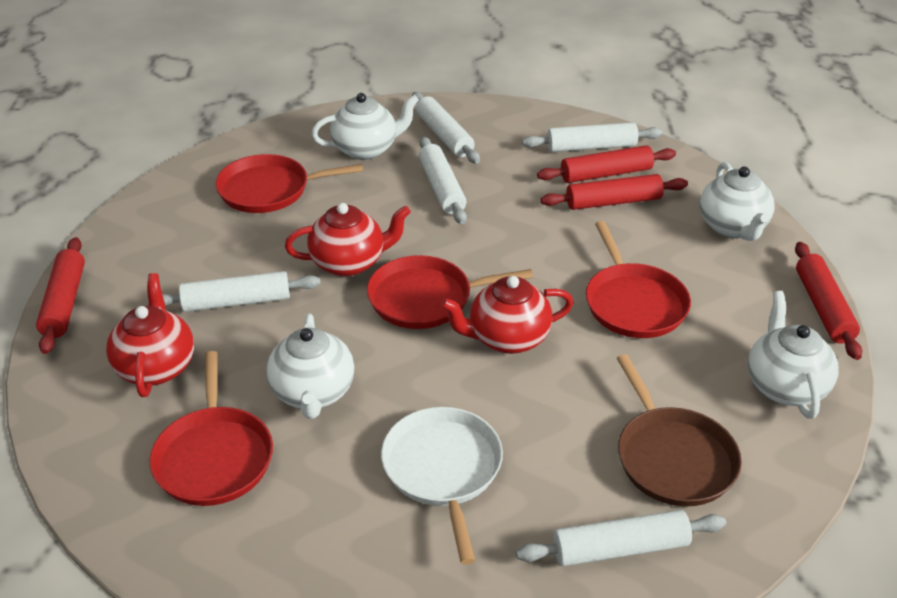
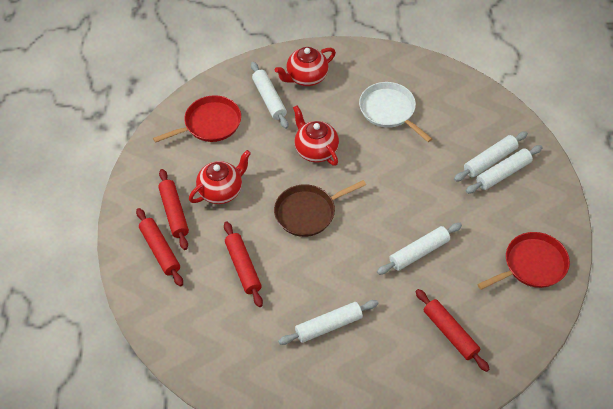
red pan: 4 -> 2
white teapot: 4 -> 0

